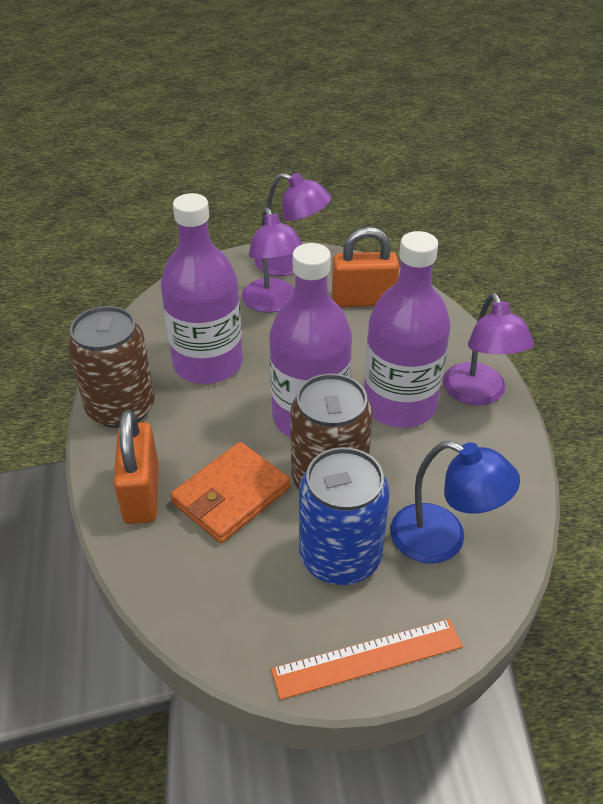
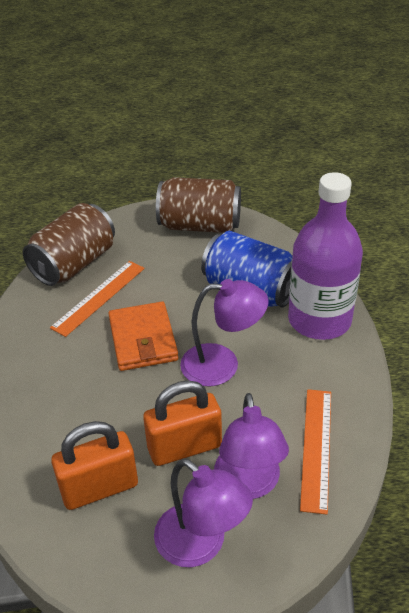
blue lamp: 1 -> 0
orange ruler: 1 -> 2
purple bottle: 3 -> 1

